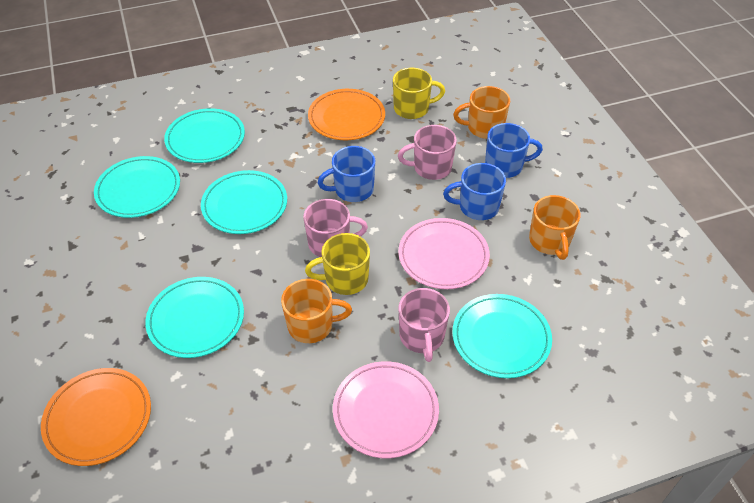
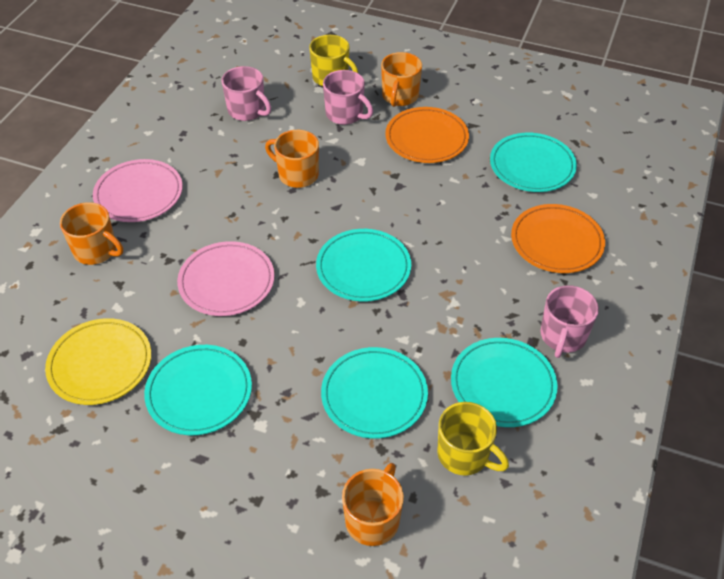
blue mug: 3 -> 0
orange mug: 3 -> 4
yellow plate: 0 -> 1

